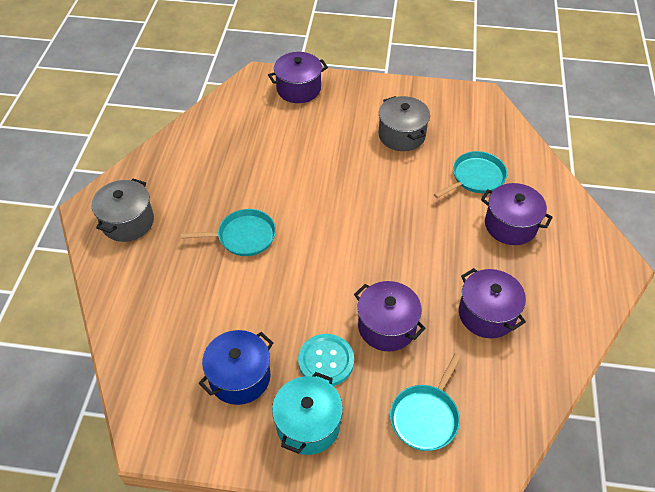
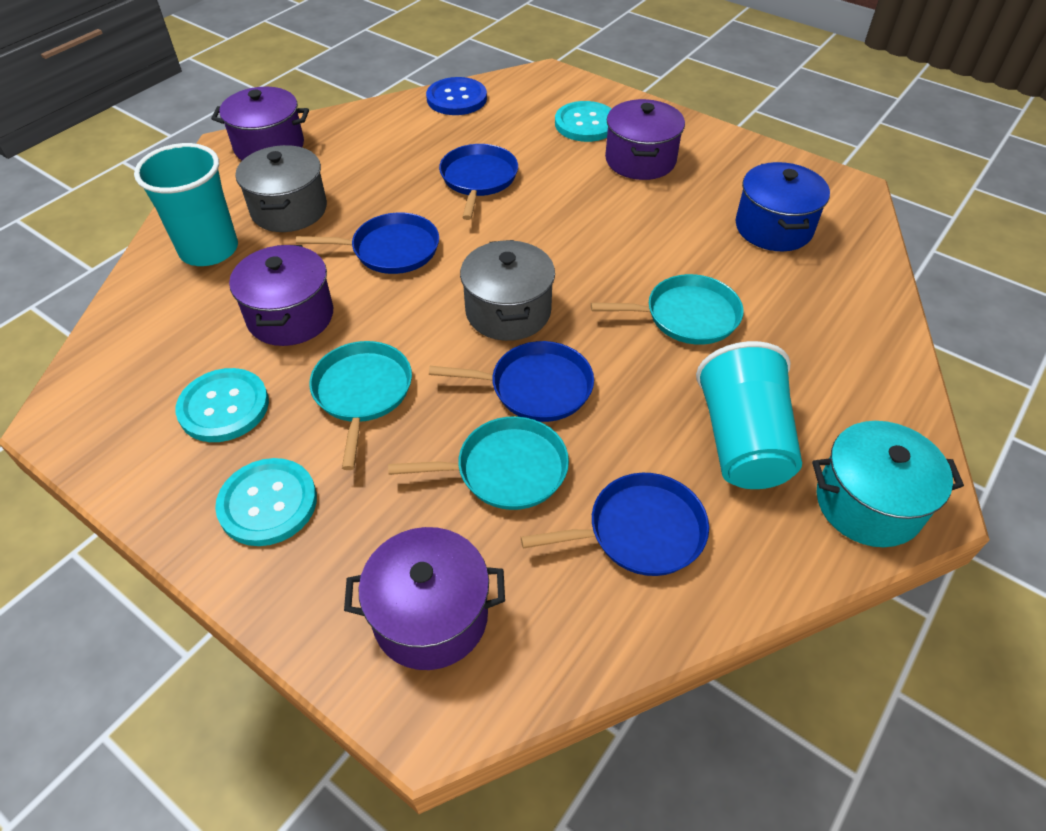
blue button: 0 -> 1
blue pan: 0 -> 4
turquoise button: 1 -> 3
turquoise cup: 0 -> 2

